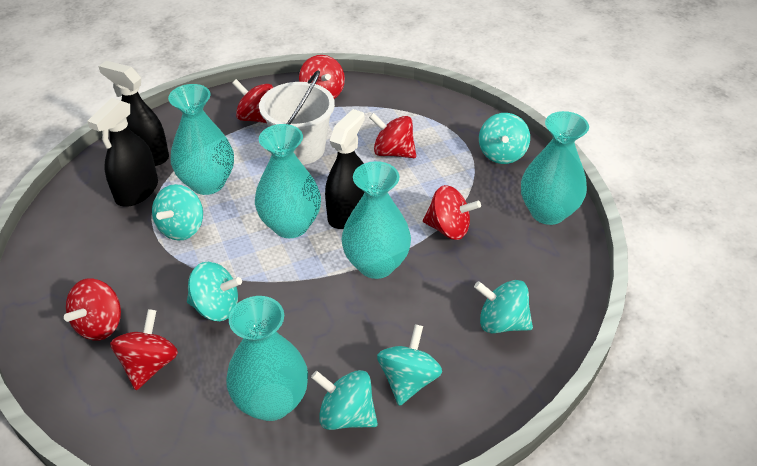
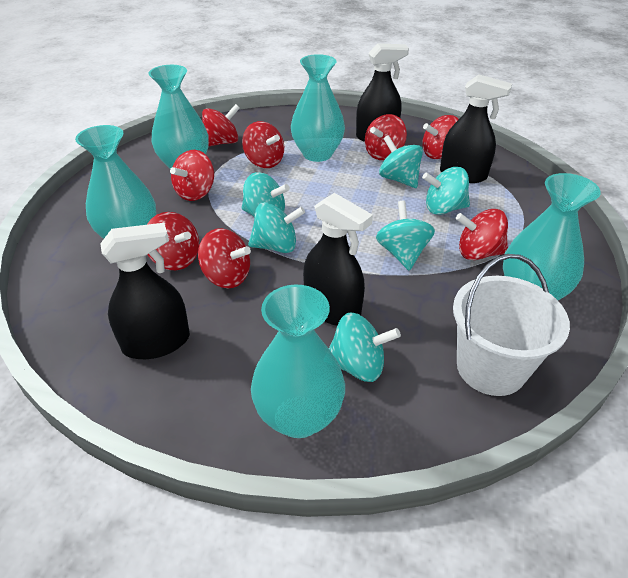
black spray bottle: 3 -> 4
red spinning top: 6 -> 8

